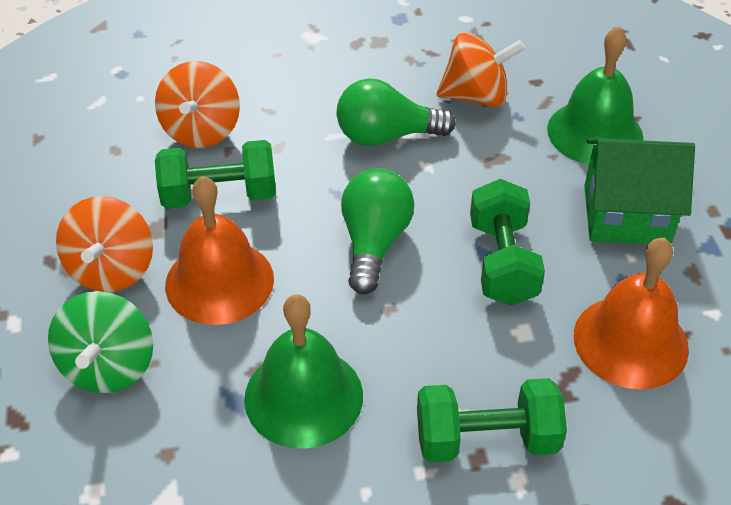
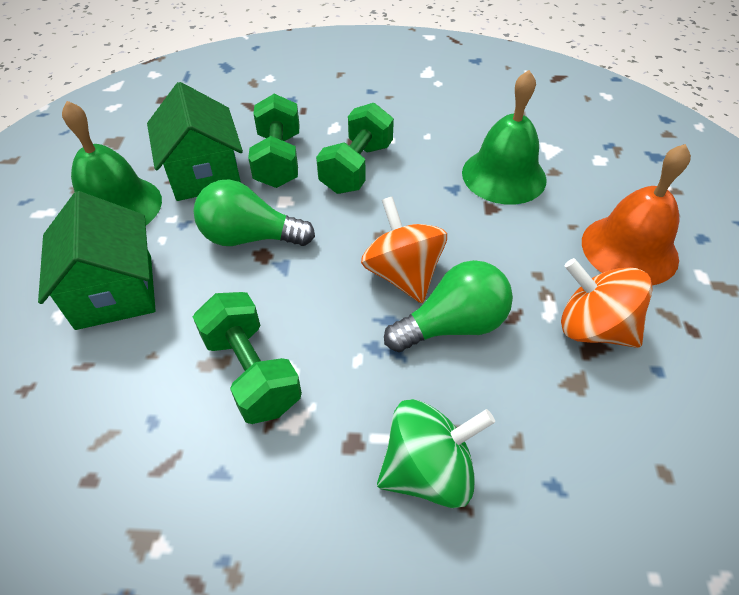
green house: 1 -> 2
orange bell: 2 -> 1
orange spinning top: 3 -> 2

